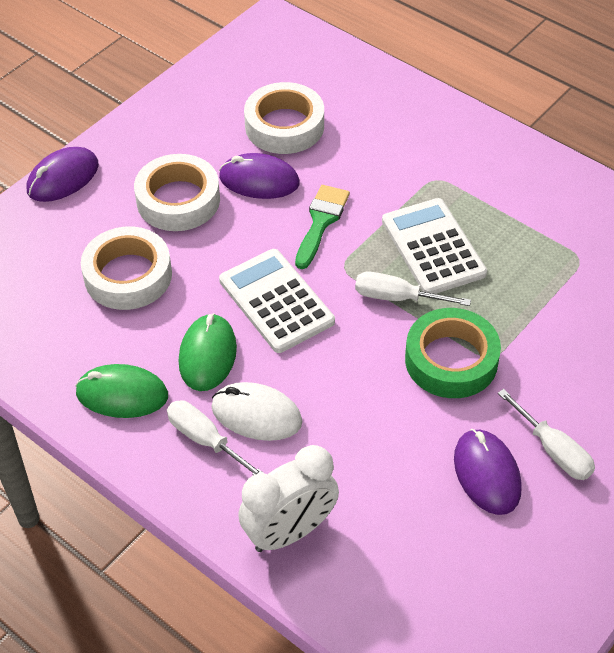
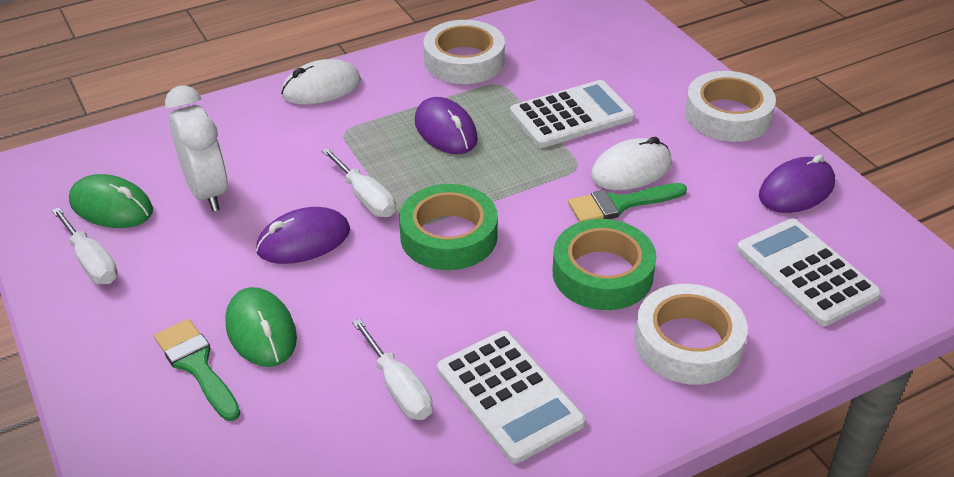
green brush: 1 -> 2
green tape: 1 -> 2
white calculator: 2 -> 3
white mouse: 1 -> 2

